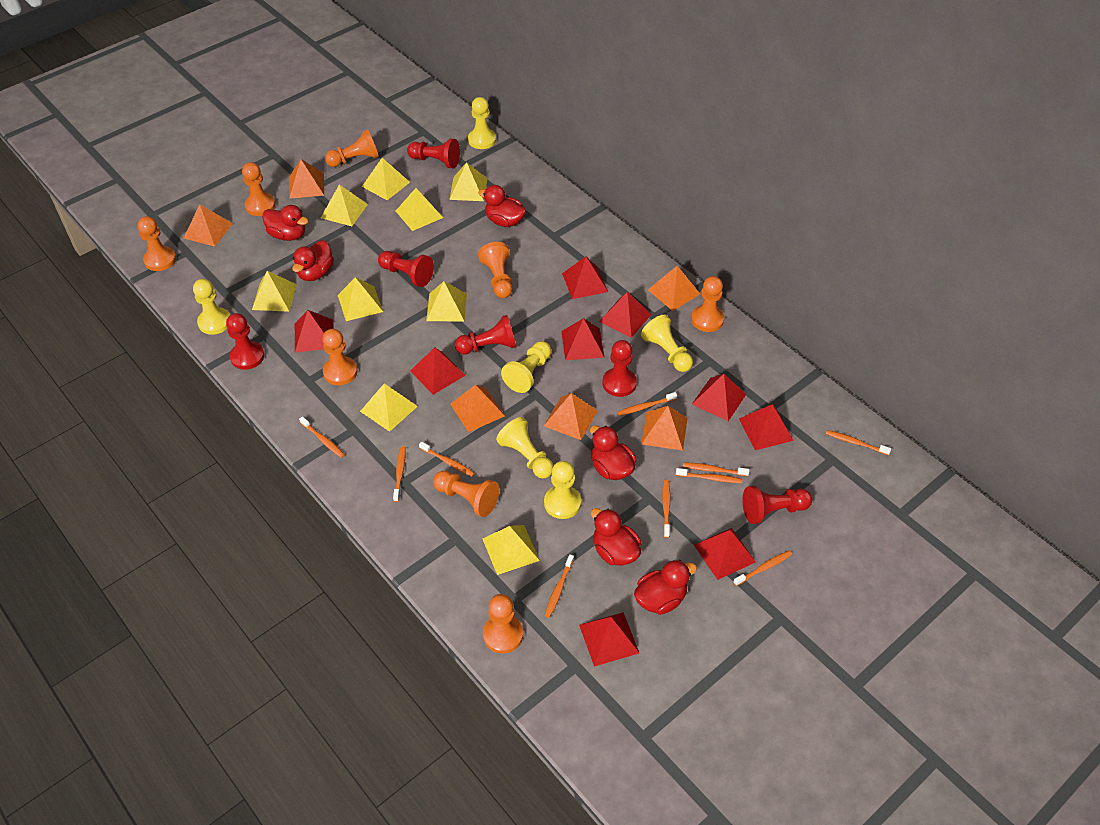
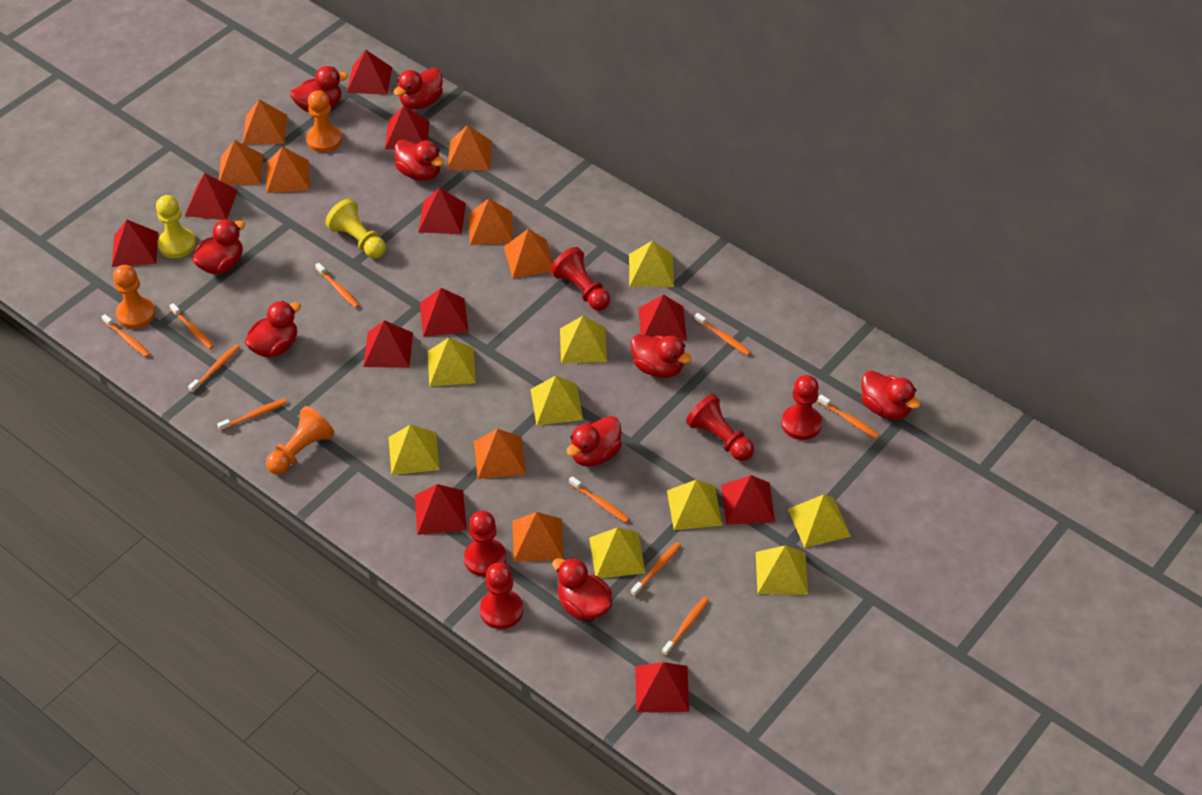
orange pawn: 8 -> 3
orange pyramid: 6 -> 8
red duck: 6 -> 9
red pawn: 6 -> 5
red pyramid: 9 -> 11
yellow pawn: 6 -> 2

